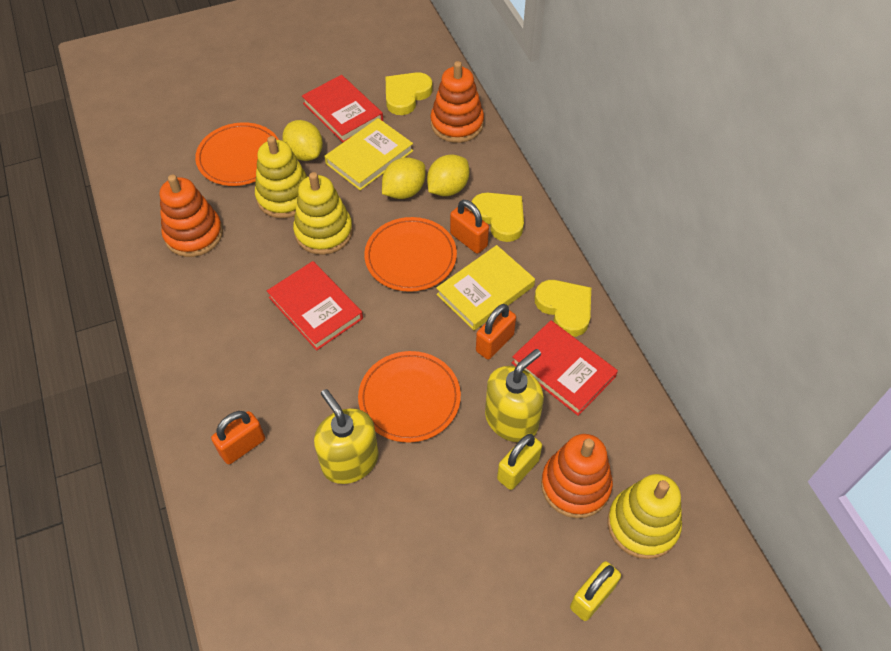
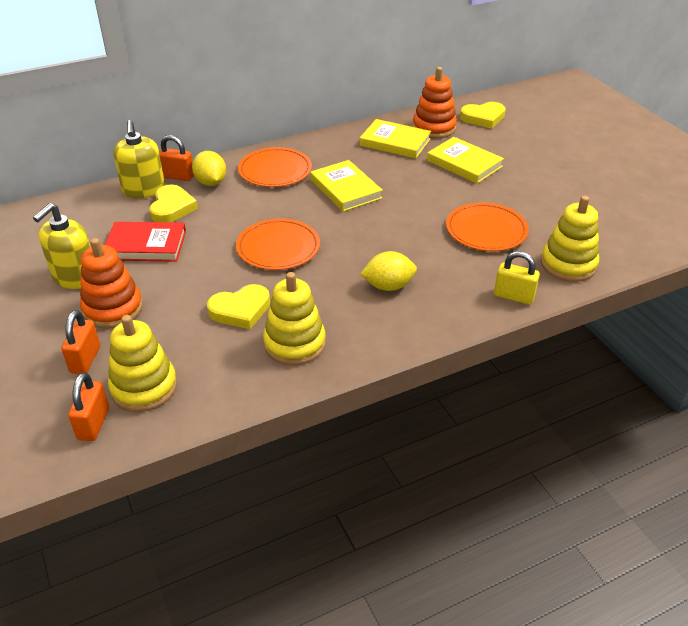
orange stacking toy: 3 -> 2
red book: 3 -> 1
yellow book: 2 -> 3
yellow lemon: 3 -> 2
yellow padlock: 2 -> 1

